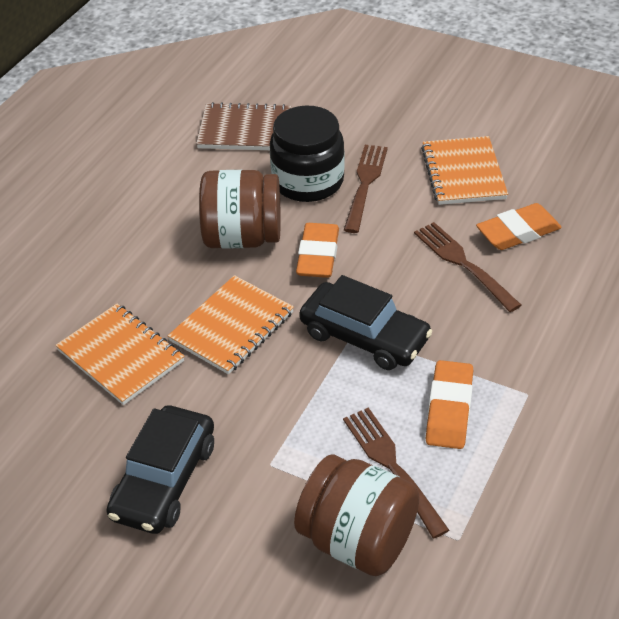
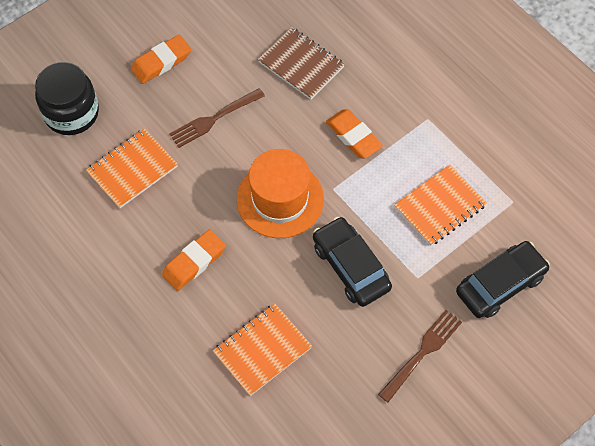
brown fork: 3 -> 2
brown jar: 2 -> 0
orange hat: 0 -> 1

